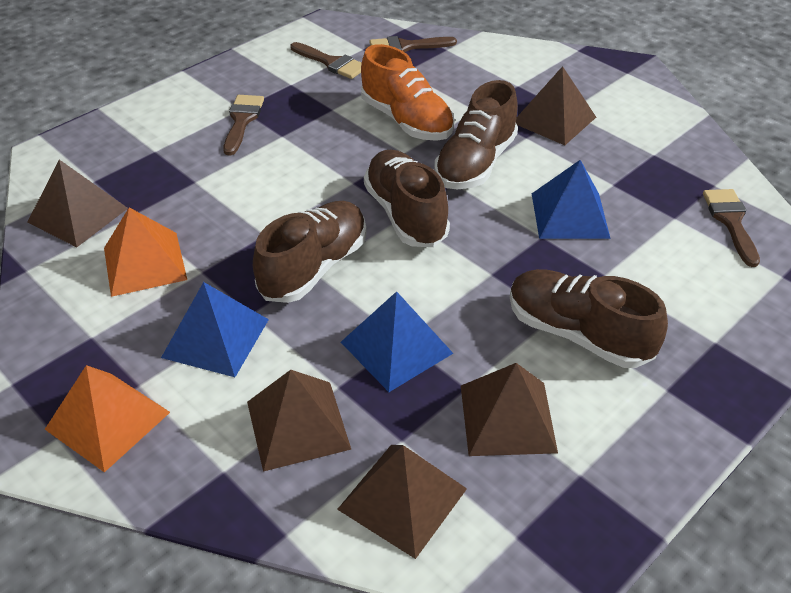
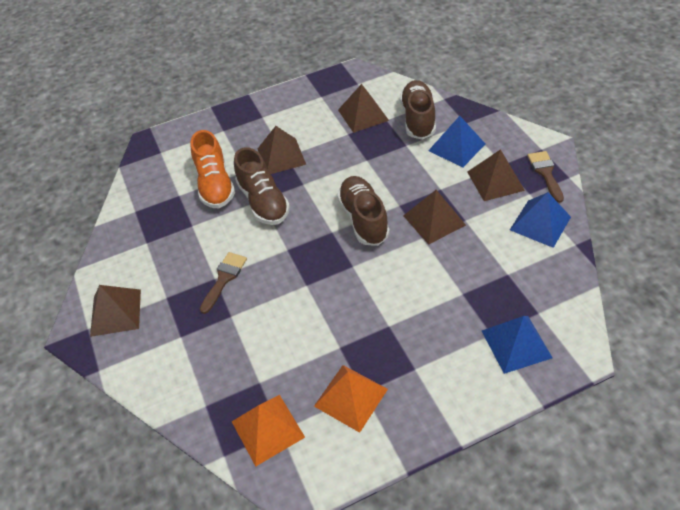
brown brush: 4 -> 2
brown shoe: 4 -> 3

